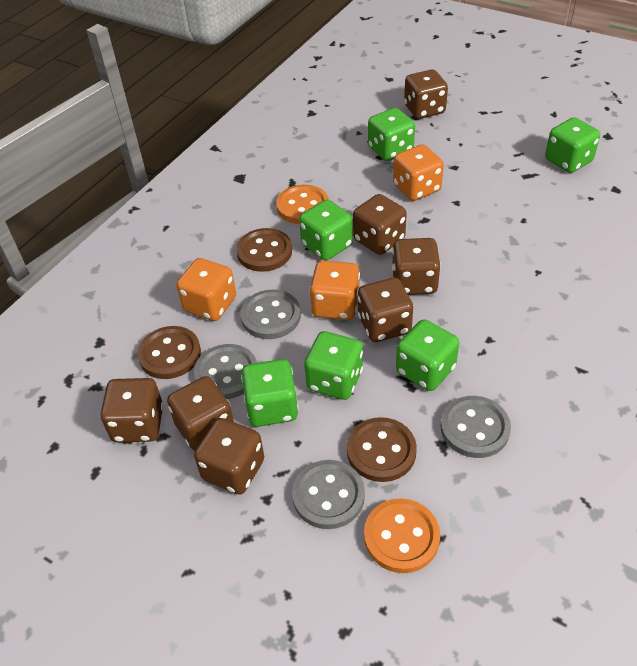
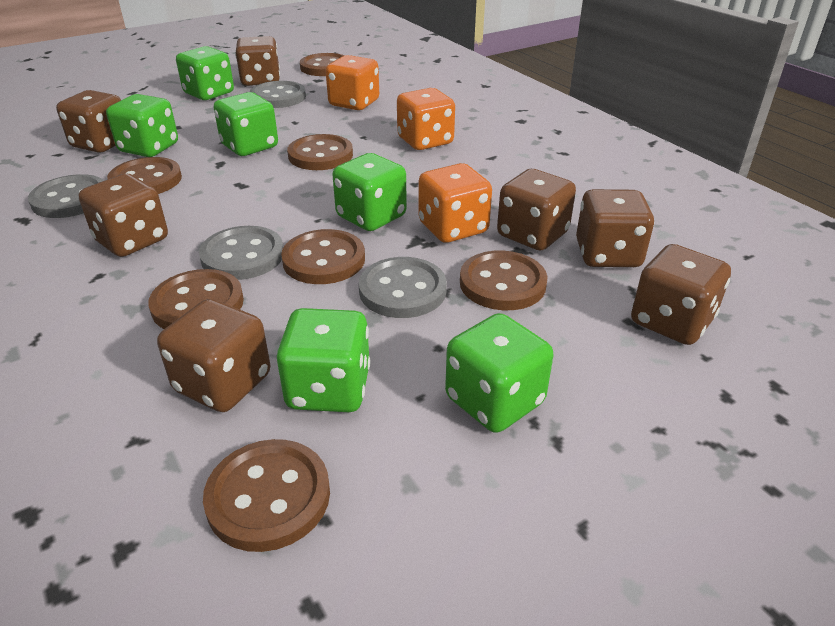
brown button: 3 -> 7
orange button: 2 -> 0

